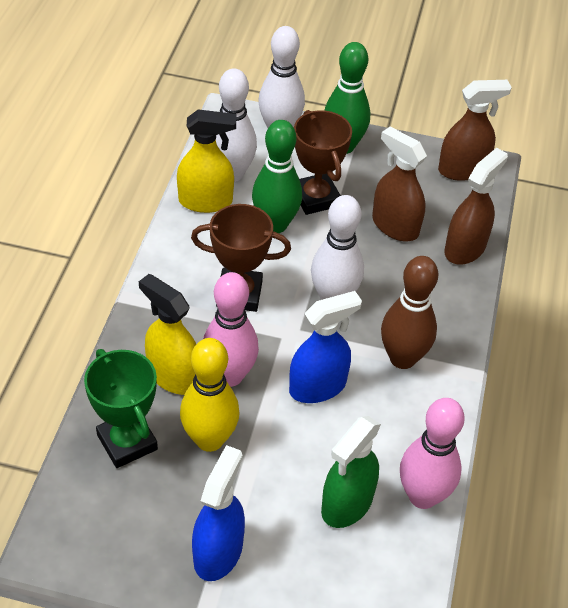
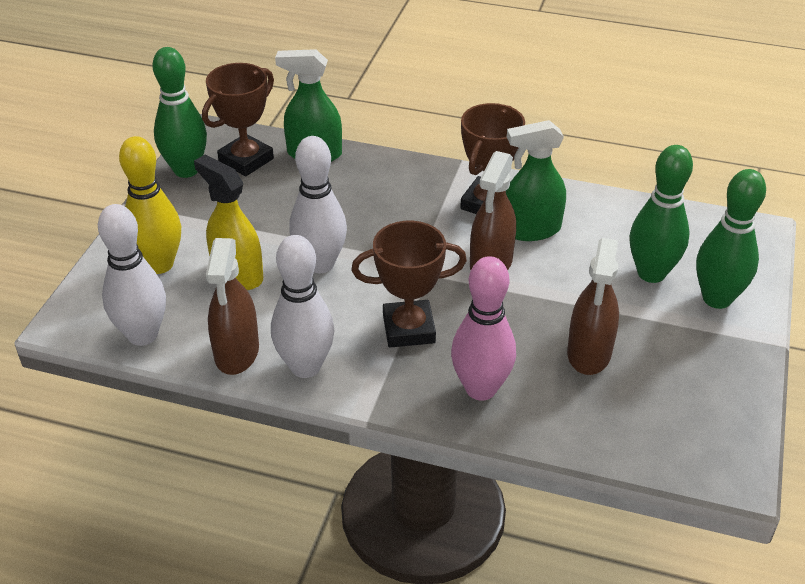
blue spray bottle: 2 -> 0
brown bowling pin: 1 -> 0
brown trophy: 2 -> 3
green bowling pin: 2 -> 3
green spray bottle: 1 -> 2
green trophy: 1 -> 0
pink bowling pin: 2 -> 1
yellow spray bottle: 2 -> 1

